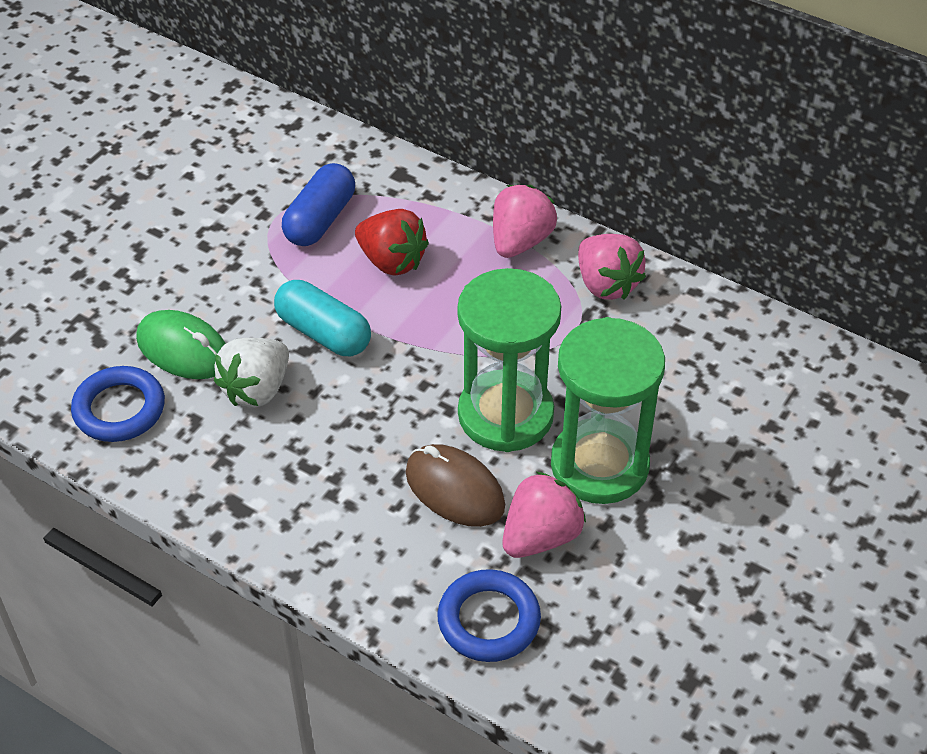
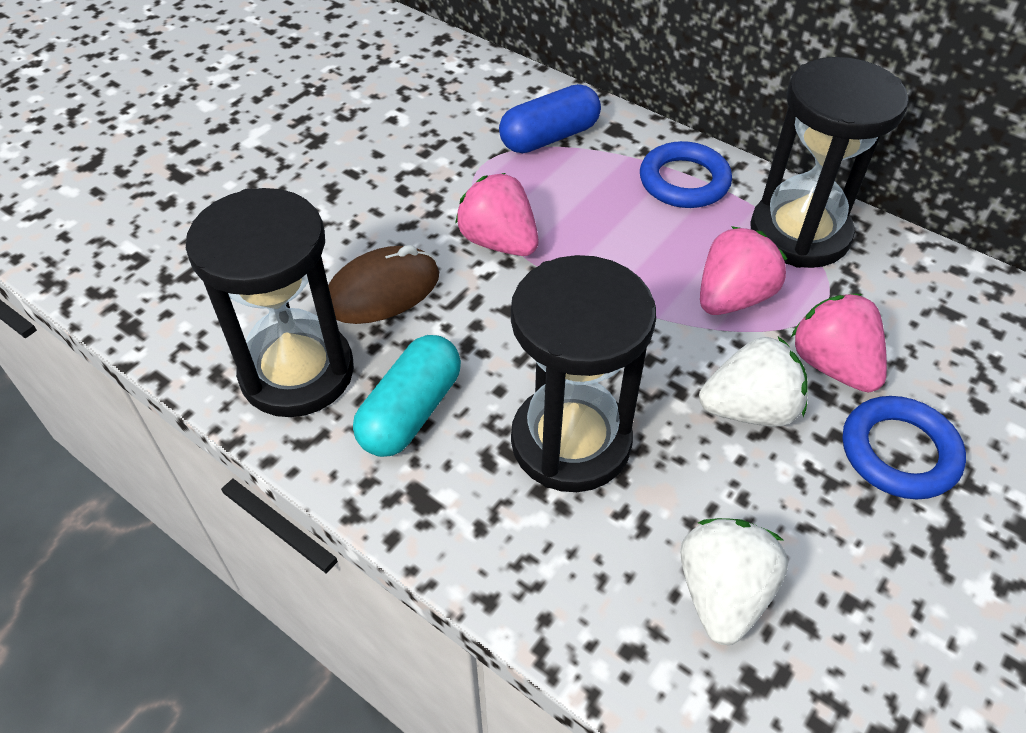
black hourglass: 0 -> 3
green hourglass: 2 -> 0
green mouse: 1 -> 0
red strawberry: 1 -> 0
white strawberry: 1 -> 2

